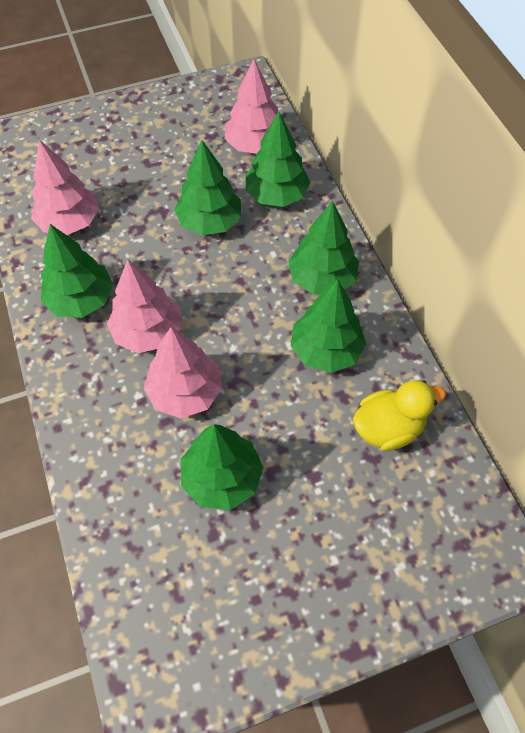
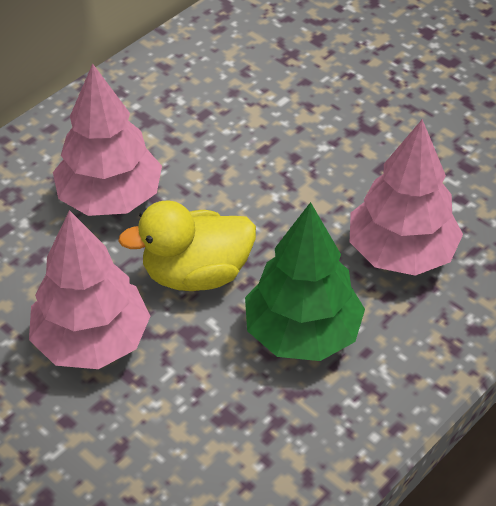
green tree: 6 -> 1
pink tree: 4 -> 3

